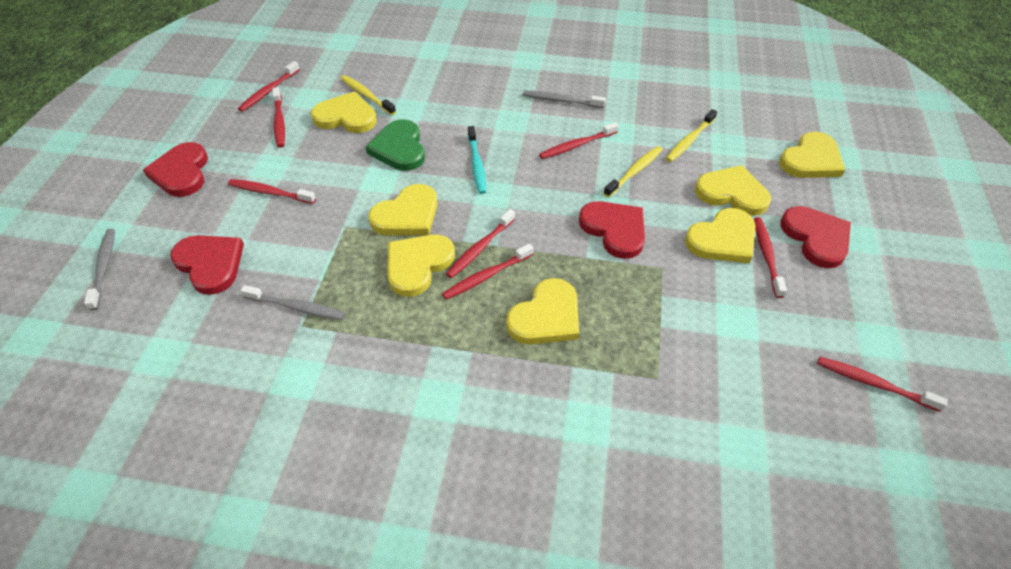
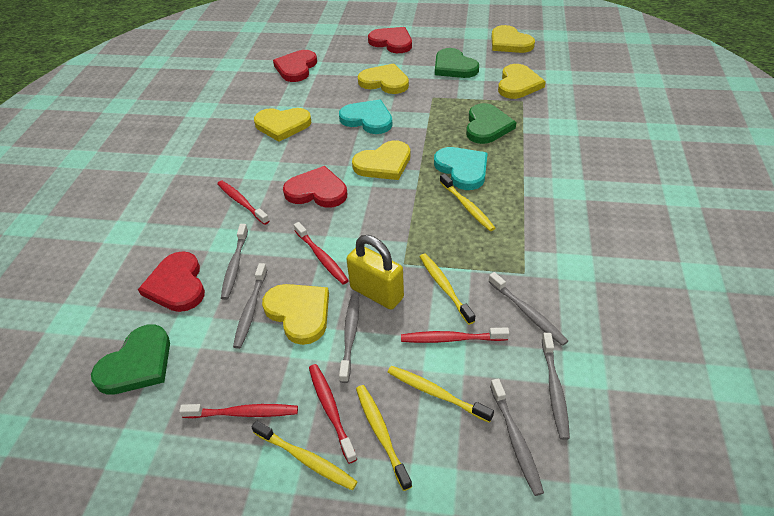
green heart: 1 -> 3
grey toothbrush: 3 -> 6
red toothbrush: 8 -> 5
turquoise heart: 0 -> 2
turquoise toothbrush: 1 -> 0
yellow heart: 7 -> 6
yellow padlock: 0 -> 1
yellow toothbrush: 3 -> 5

